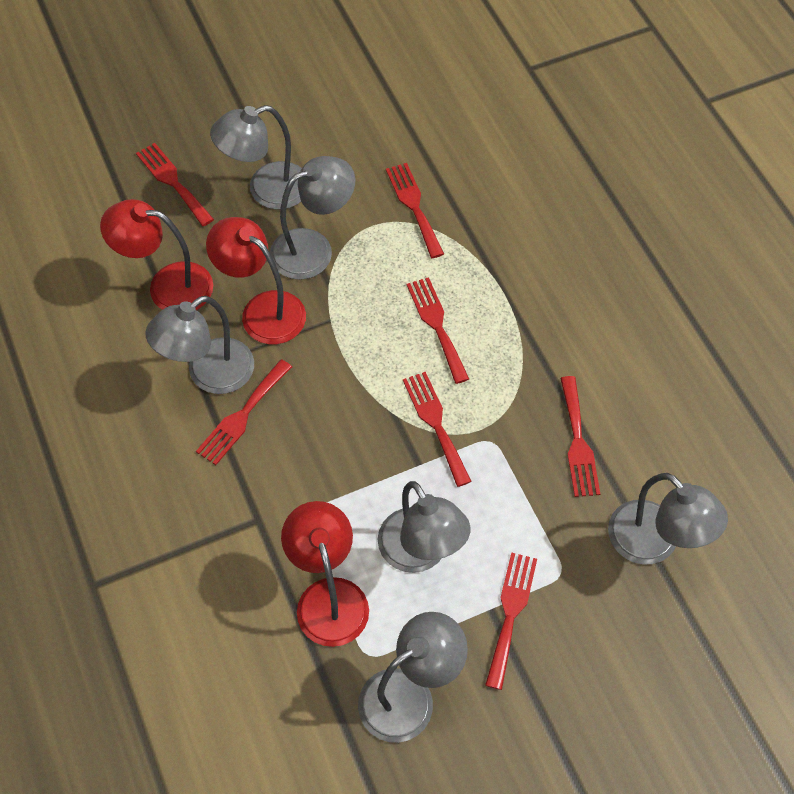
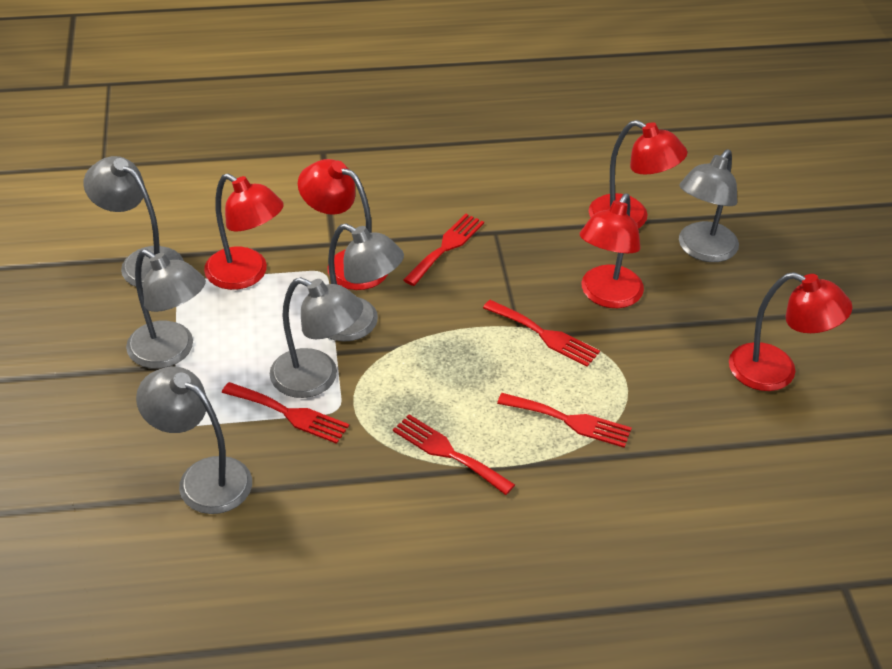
red fork: 7 -> 5
red lamp: 3 -> 5

